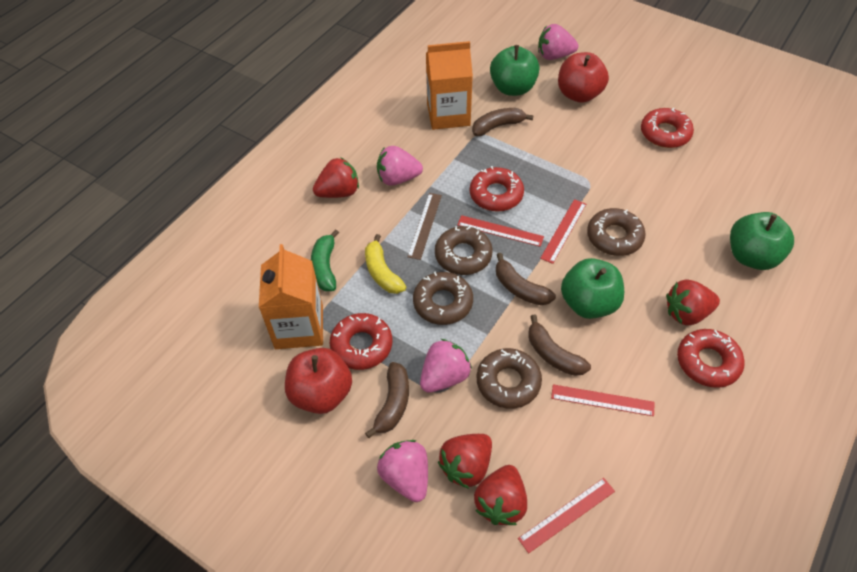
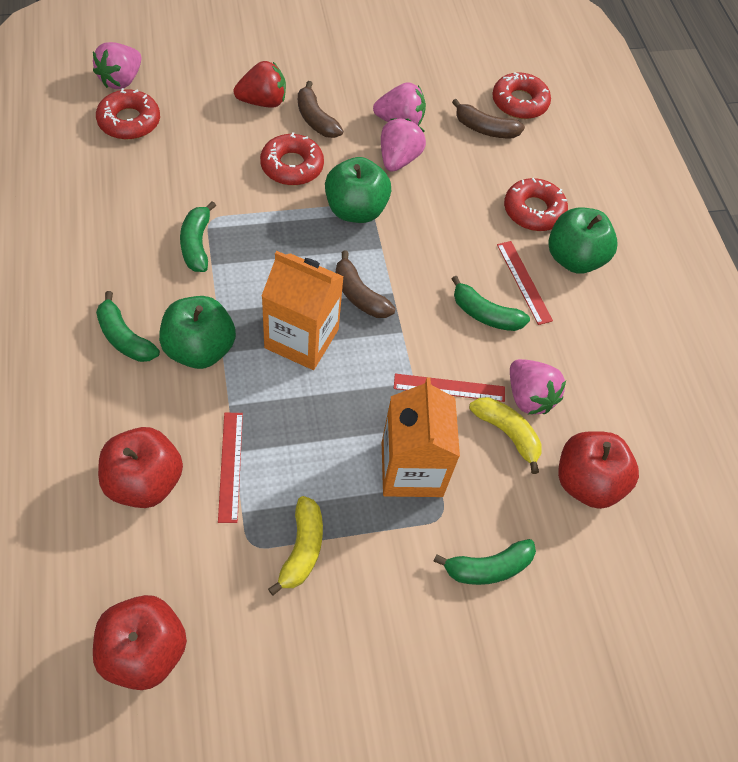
brown banana: 4 -> 3
brown donut: 4 -> 0
brown ruler: 1 -> 0
green banana: 1 -> 4
red apple: 2 -> 3
red ruler: 4 -> 3
red strawberry: 4 -> 1
yellow banana: 1 -> 2

